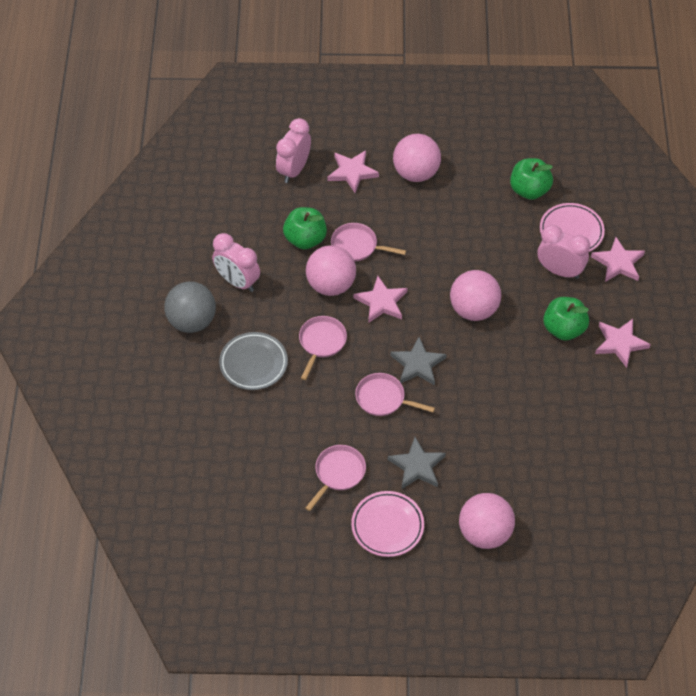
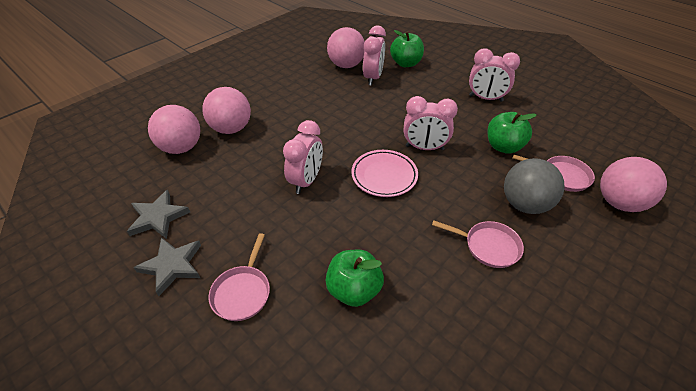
grey plate: 1 -> 0
pink clock: 3 -> 4
pink pan: 4 -> 3
pink plate: 2 -> 1
pink star: 4 -> 0

